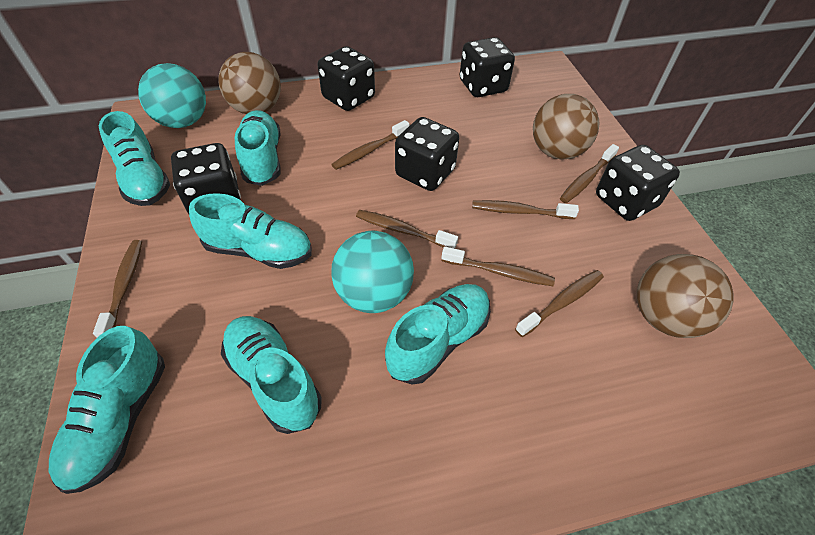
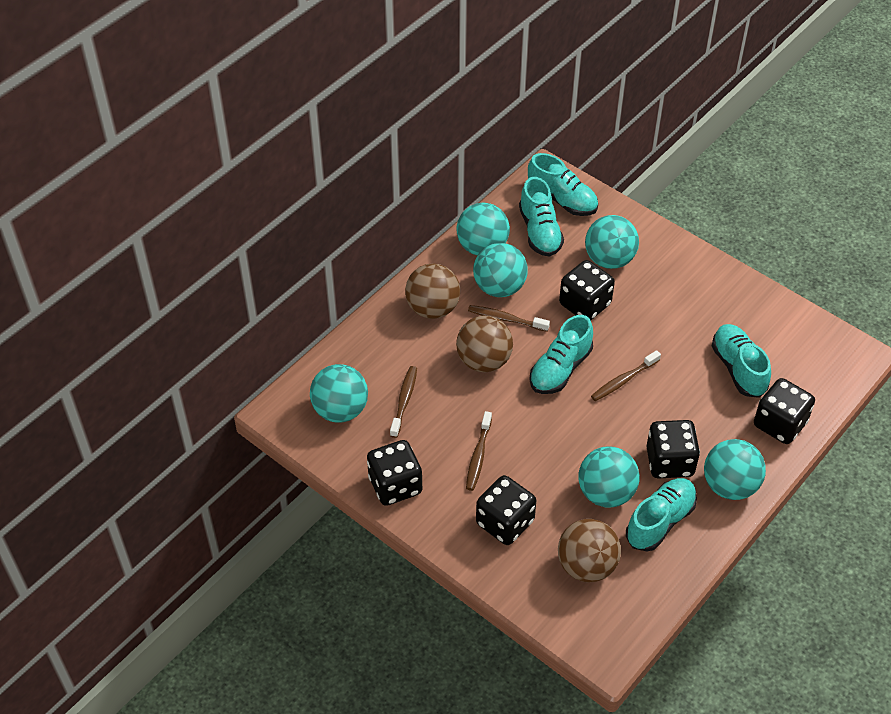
brown toothbrush: 7 -> 4
turquoise ball: 2 -> 6
turquoise shoe: 6 -> 5

